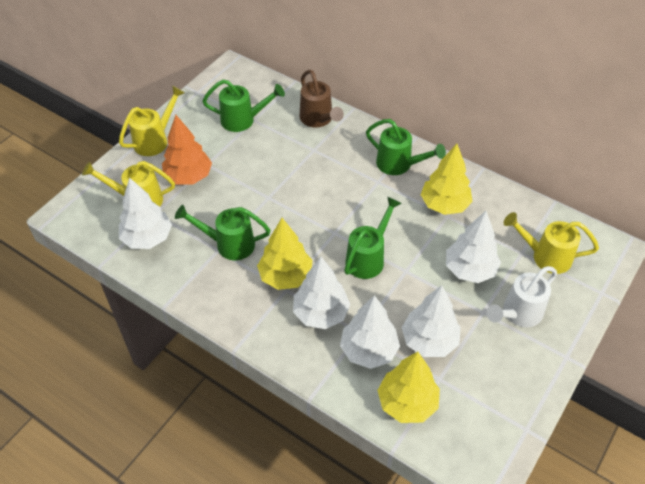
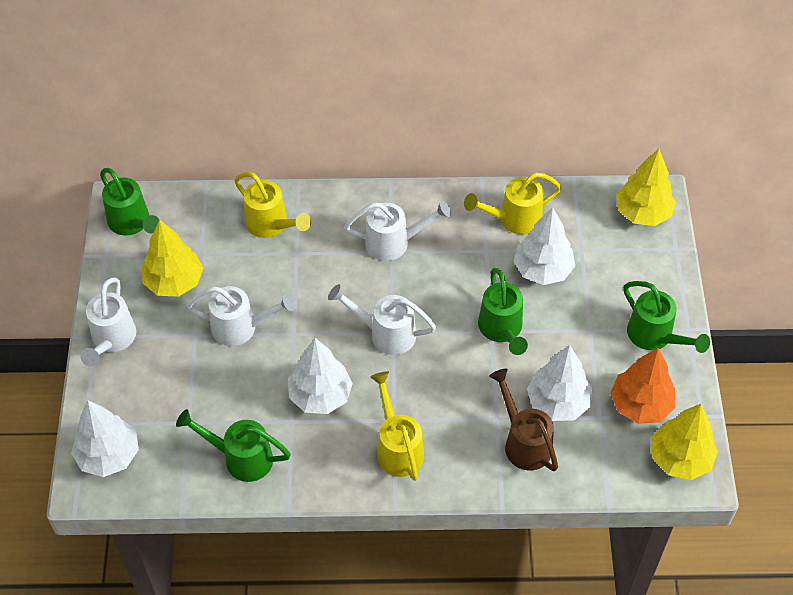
white tree: 5 -> 4
white watering can: 1 -> 4

